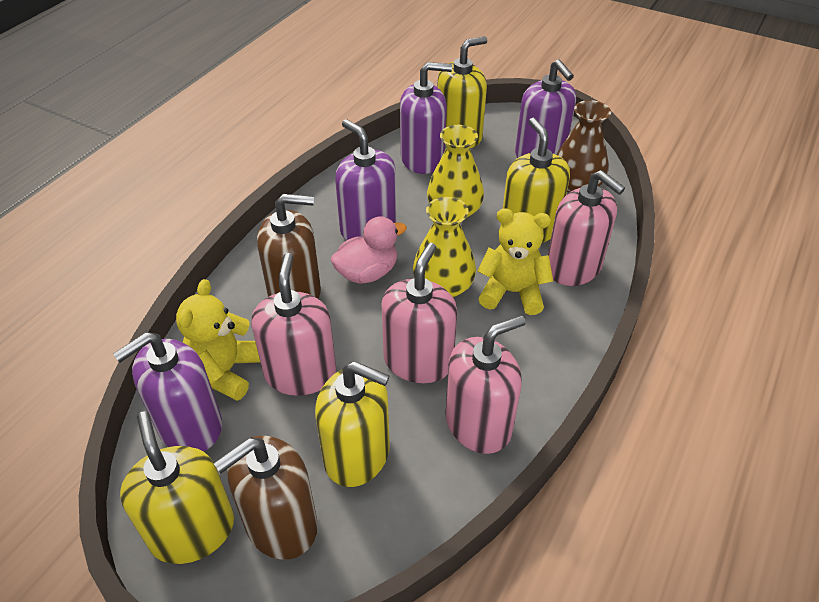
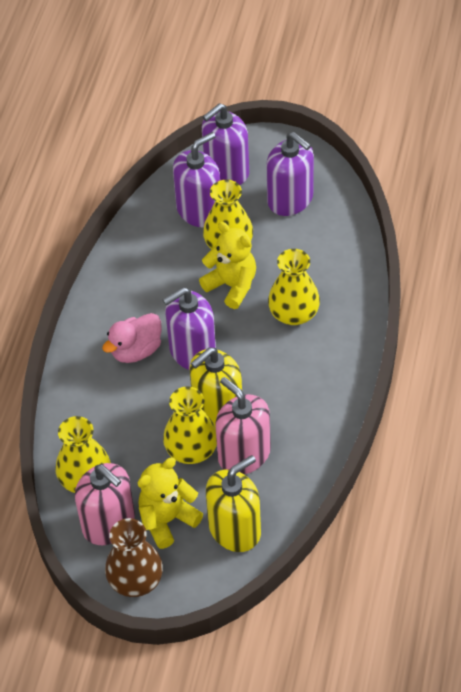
brown soap dispenser: 2 -> 0
pink soap dispenser: 4 -> 2
yellow soap dispenser: 4 -> 2
yellow vase: 2 -> 4

